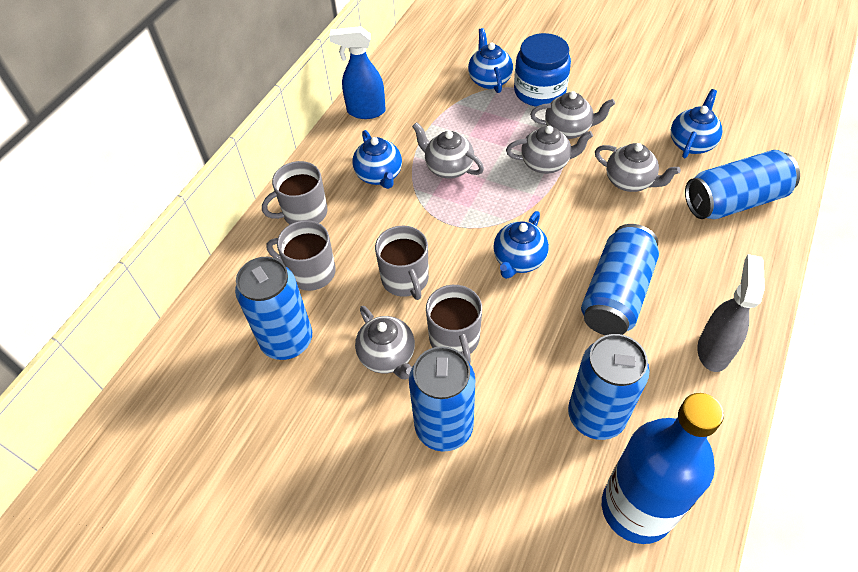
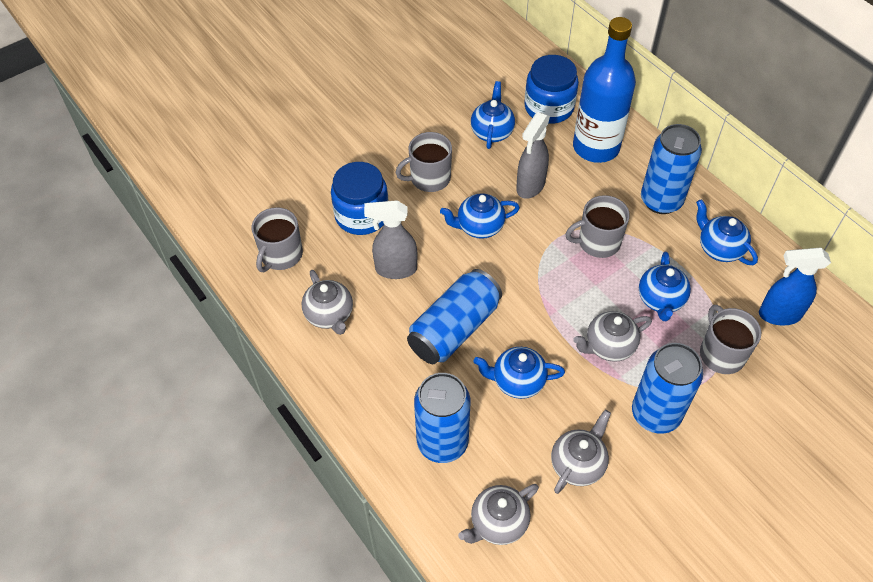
blue can: 5 -> 4
blue jar: 1 -> 2
blue teapot: 4 -> 5
grey spray bottle: 1 -> 2
grey teapot: 5 -> 4

